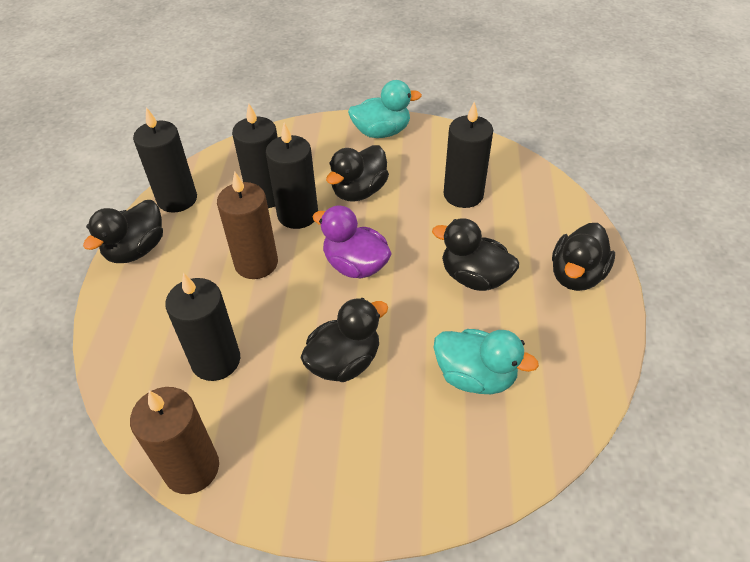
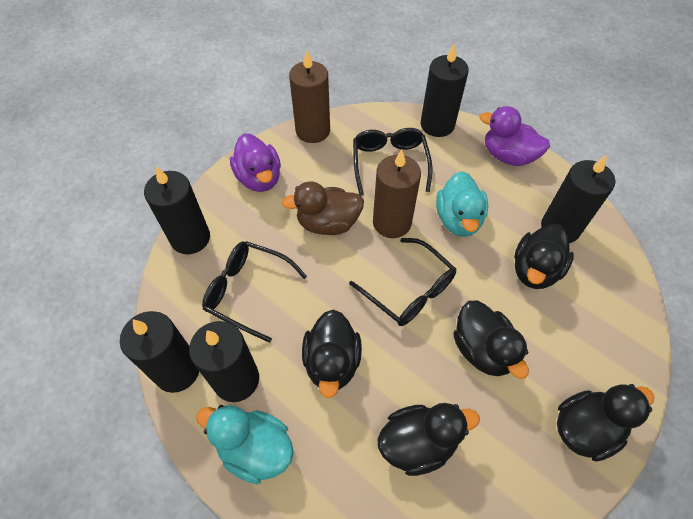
black glasses: 0 -> 3
brown duck: 0 -> 1
purple duck: 1 -> 2

